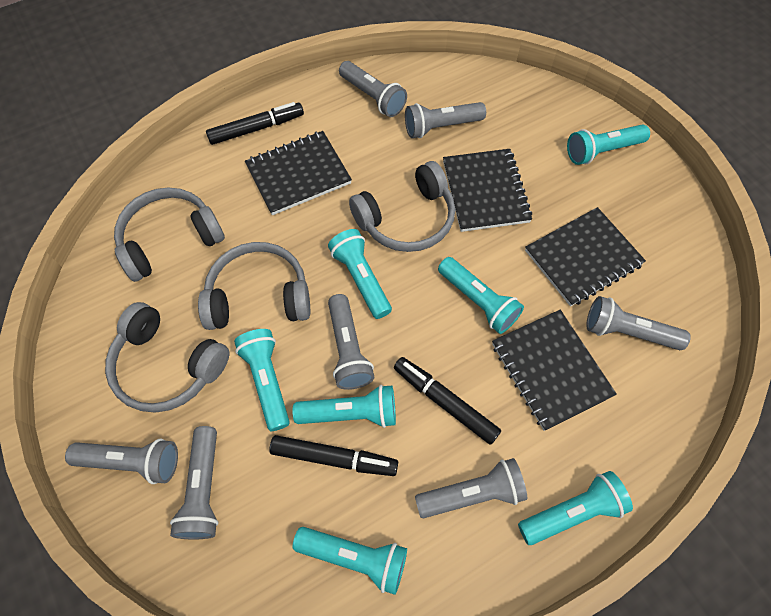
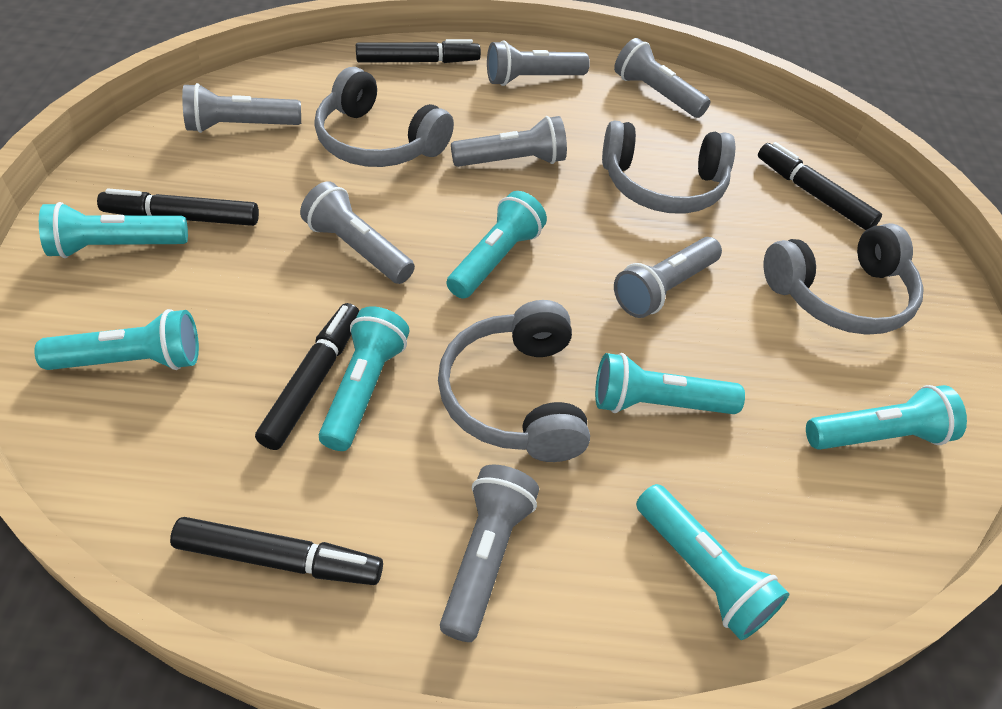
black marker: 3 -> 5
black notebook: 4 -> 0

